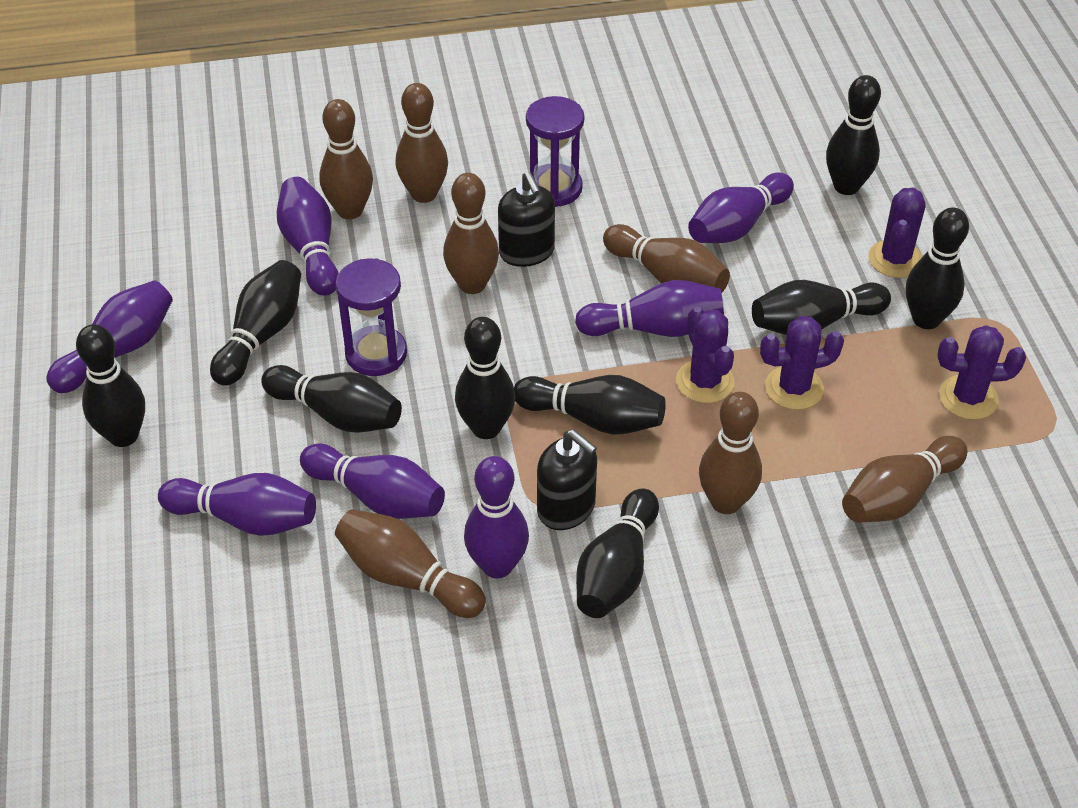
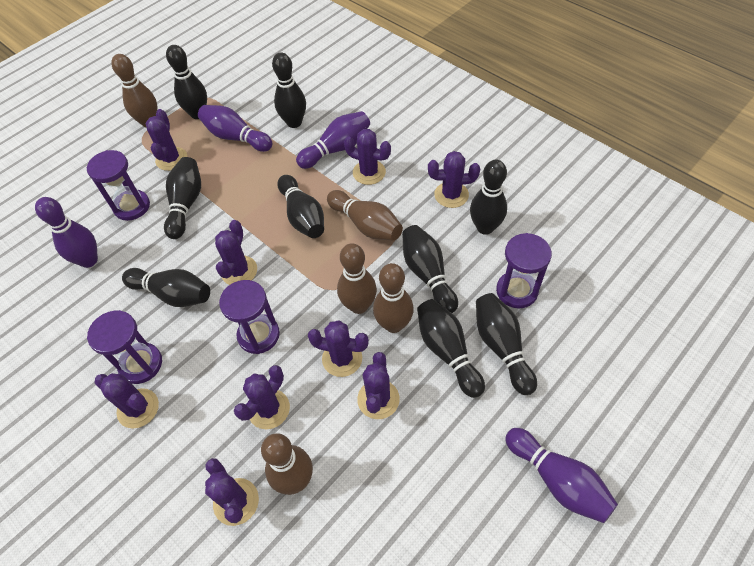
black soap dispenser: 2 -> 0
brown bowling pin: 7 -> 5
purple bowling pin: 7 -> 4
purple cactus: 4 -> 9
purple hourglass: 2 -> 4

